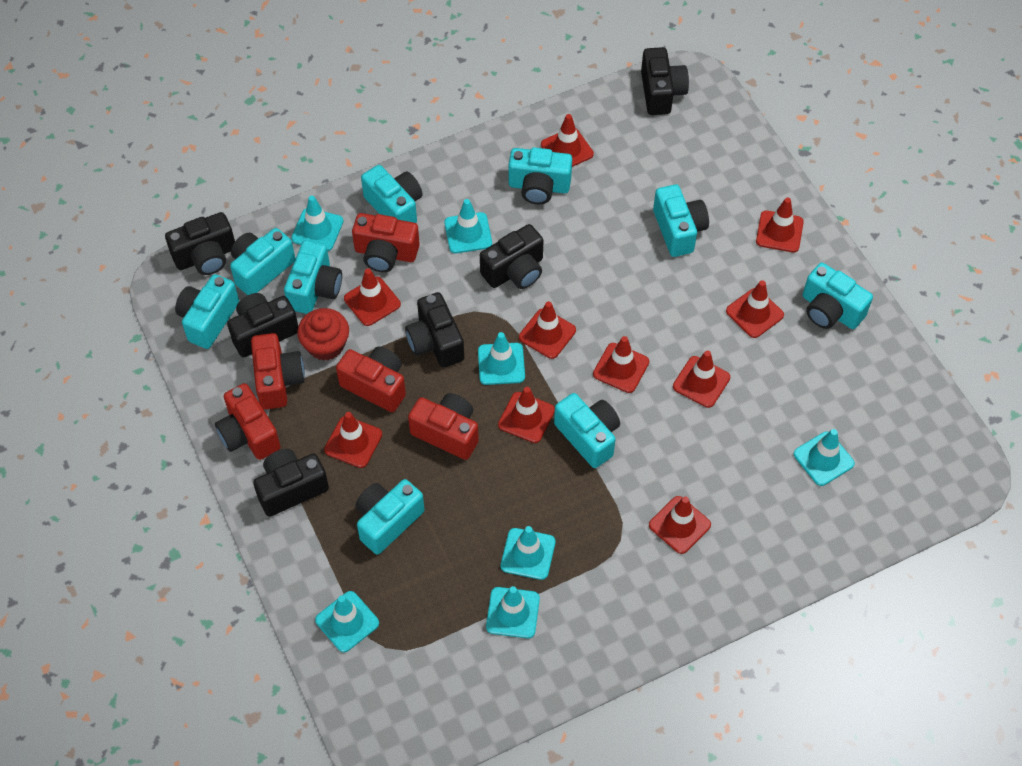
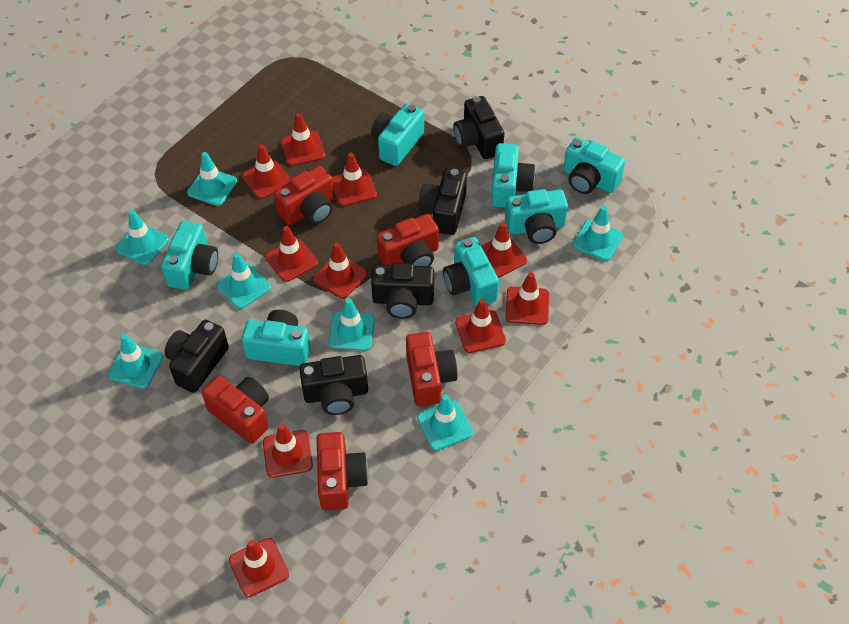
black camera: 6 -> 5
red cupcake: 1 -> 0
turquoise camera: 9 -> 7

